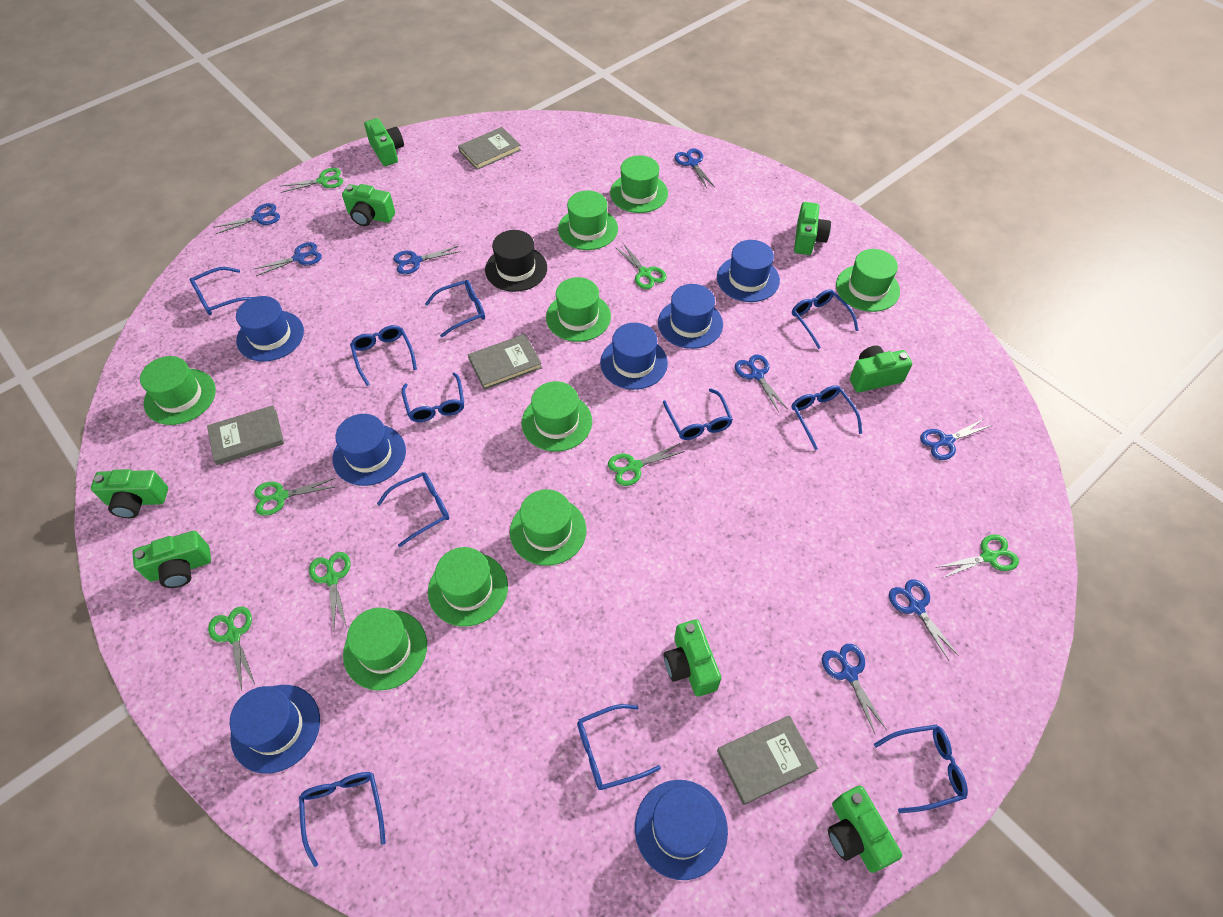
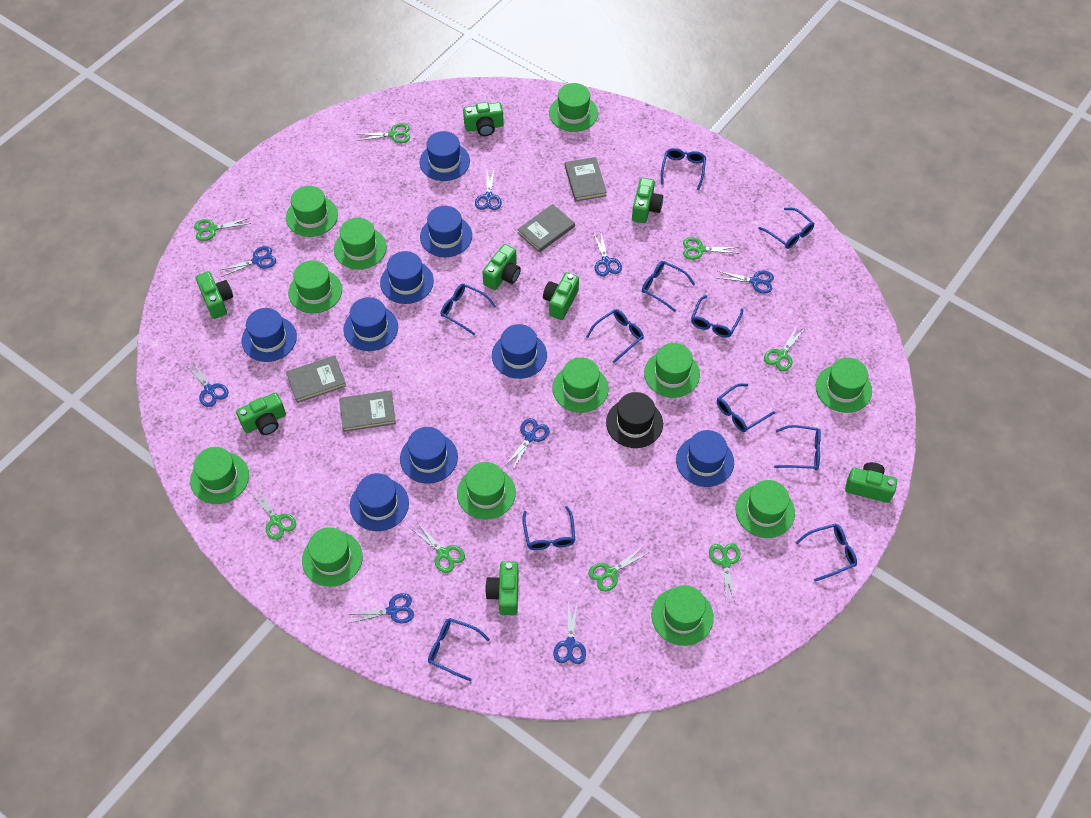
blue hat: 7 -> 9
green hat: 9 -> 12
green scissors: 7 -> 8

